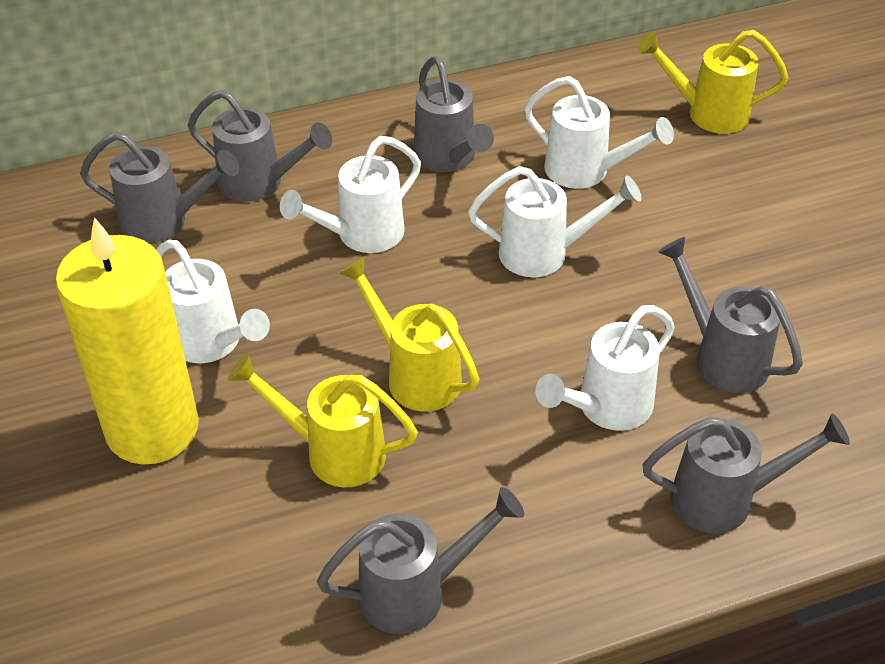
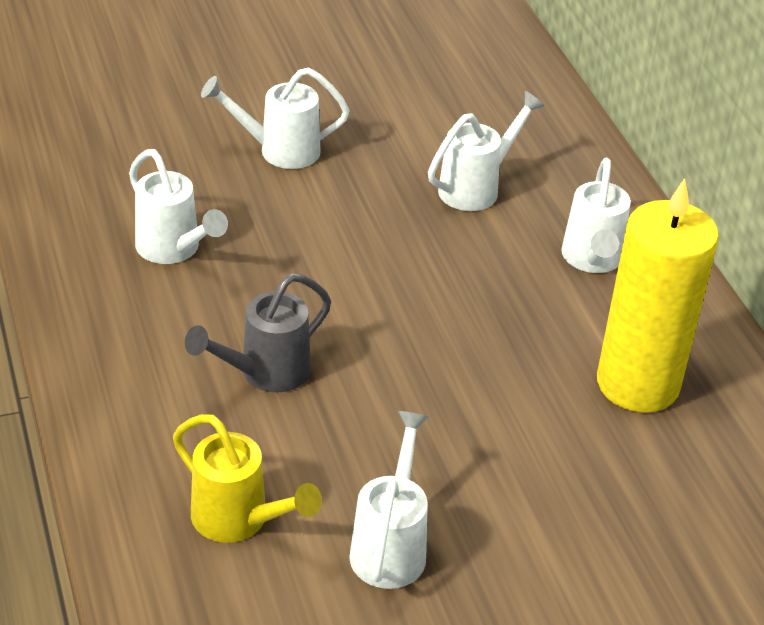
grey watering can: 6 -> 1
yellow watering can: 3 -> 1

